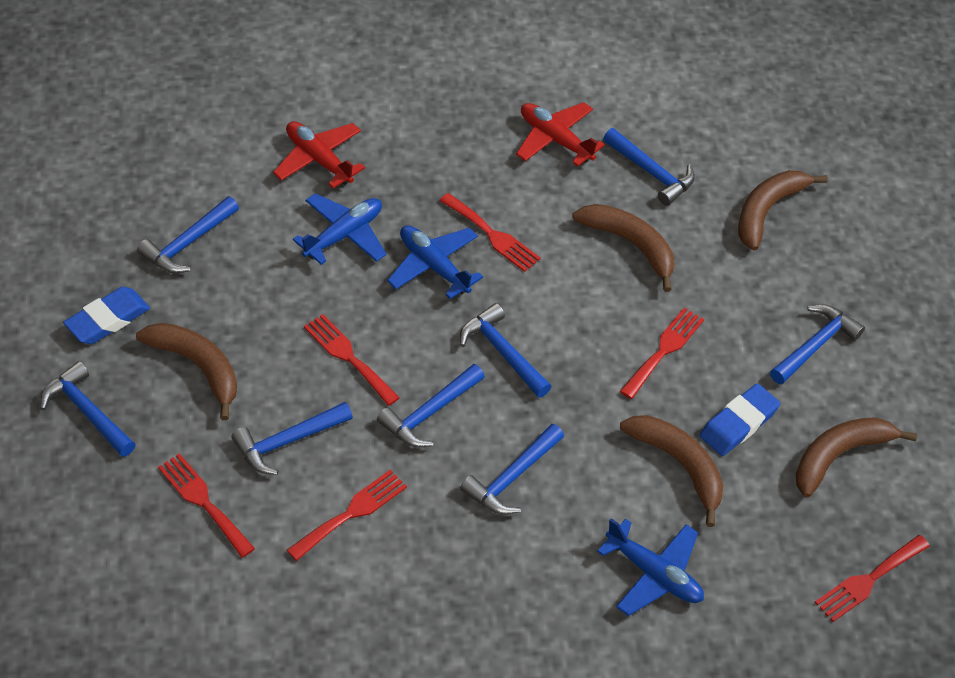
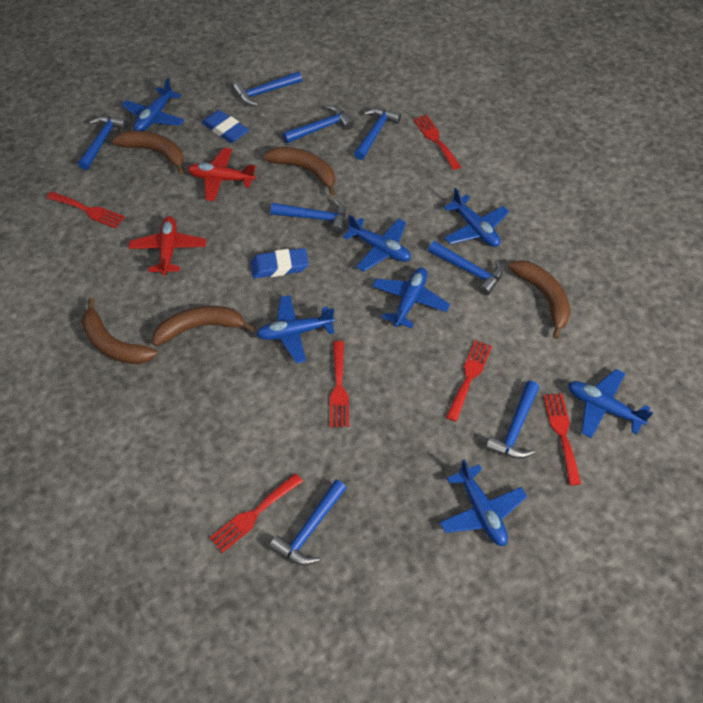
blue plane: 3 -> 7

